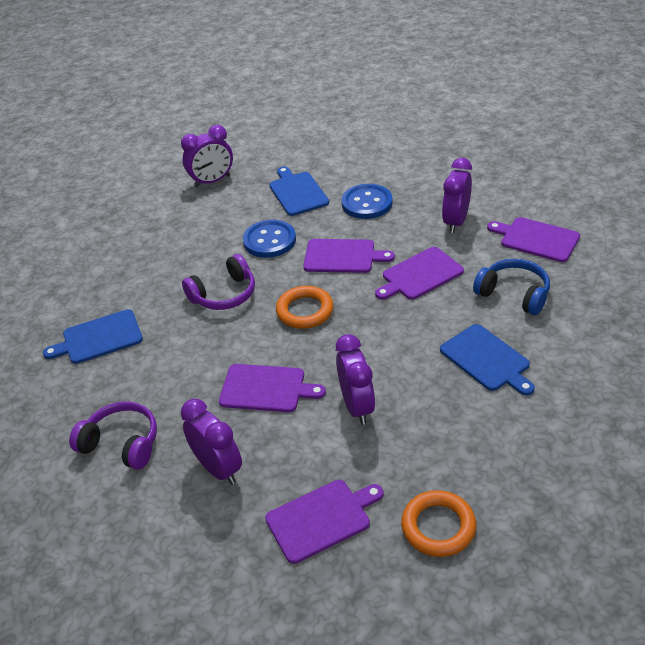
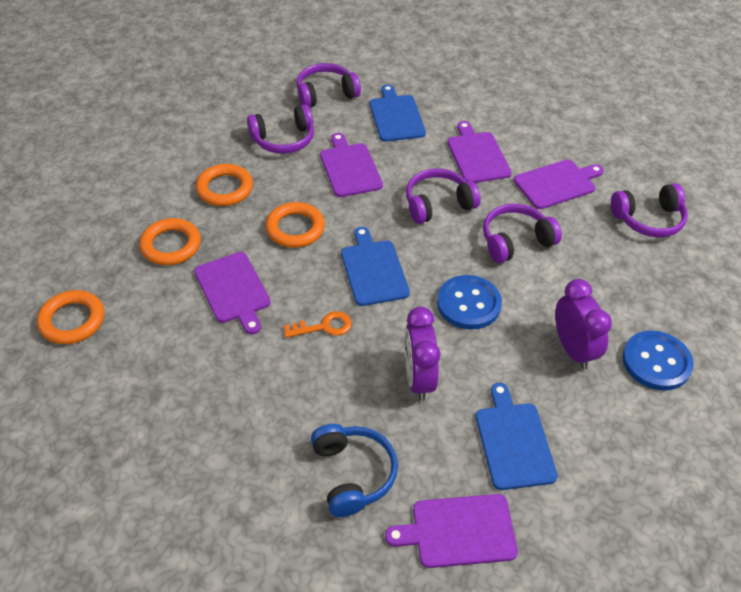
orange key: 0 -> 1
orange ring: 2 -> 4
purple clock: 4 -> 2
purple headphones: 2 -> 5

